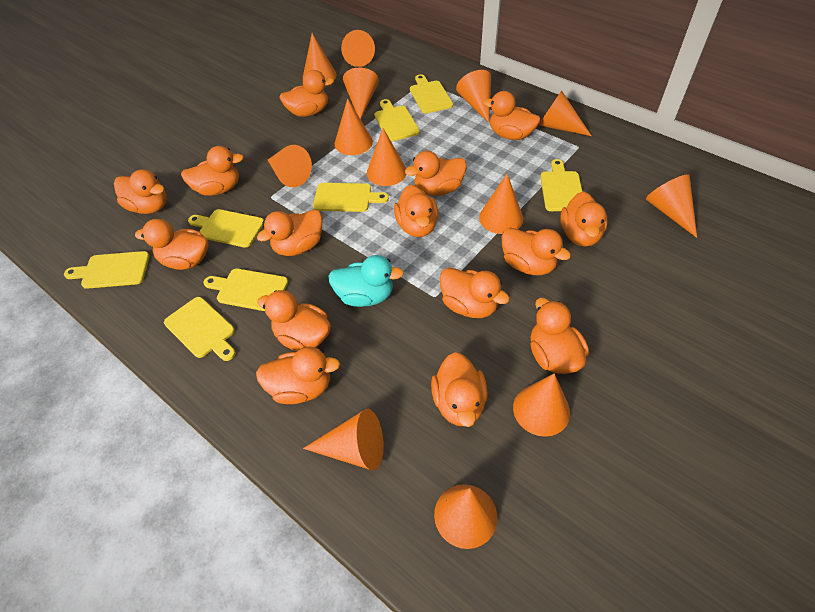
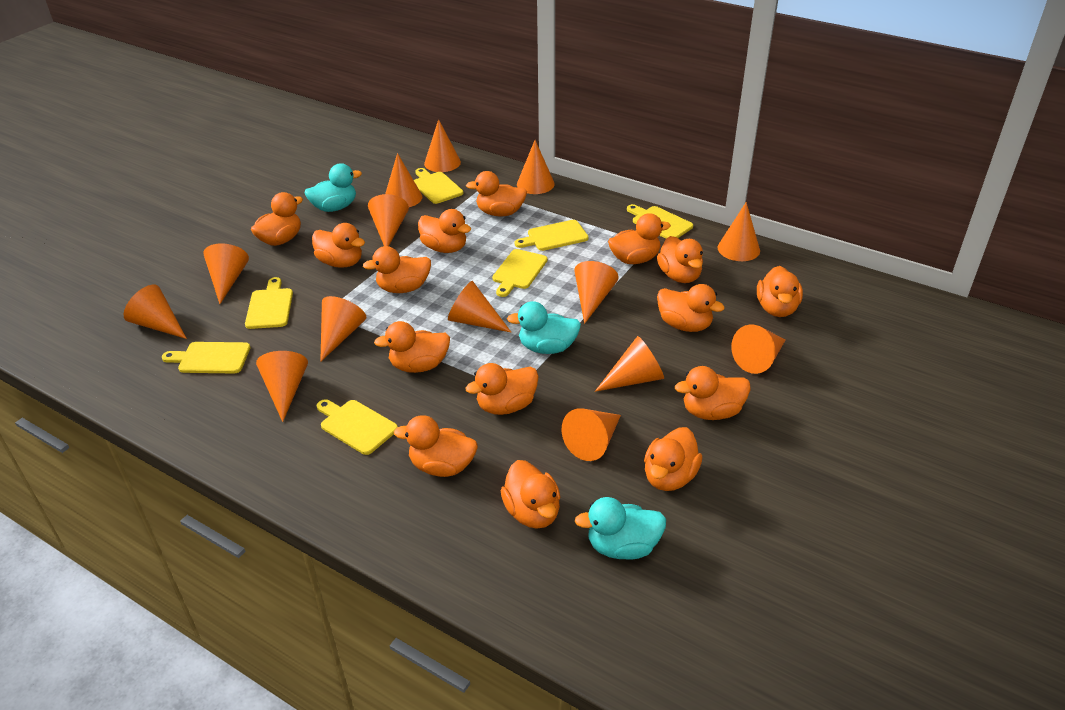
orange cone: 13 -> 14
turquoise duck: 1 -> 3
yellow cutting board: 8 -> 7

